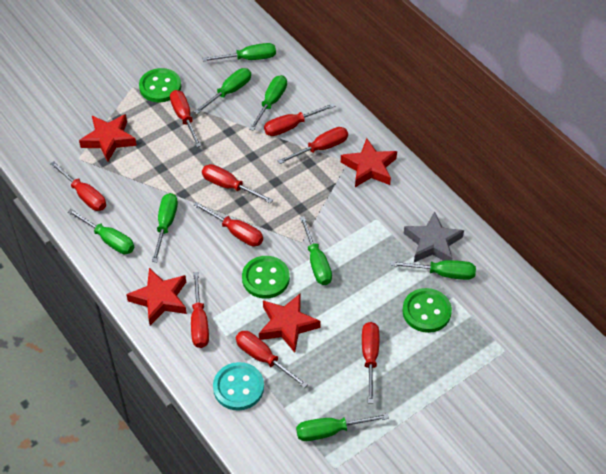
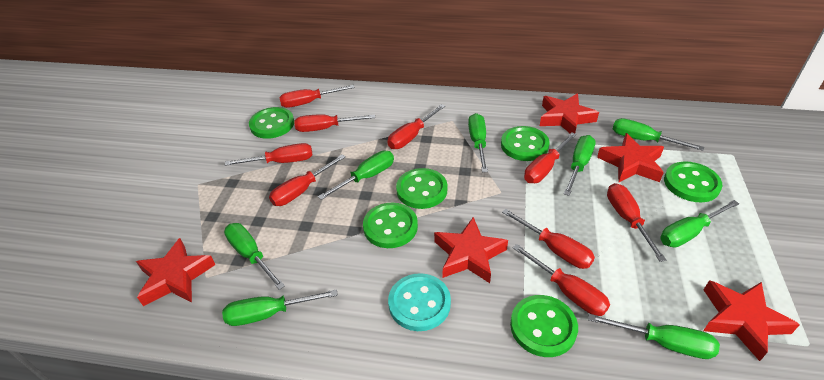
green button: 3 -> 6
grey star: 1 -> 0
red star: 4 -> 5

